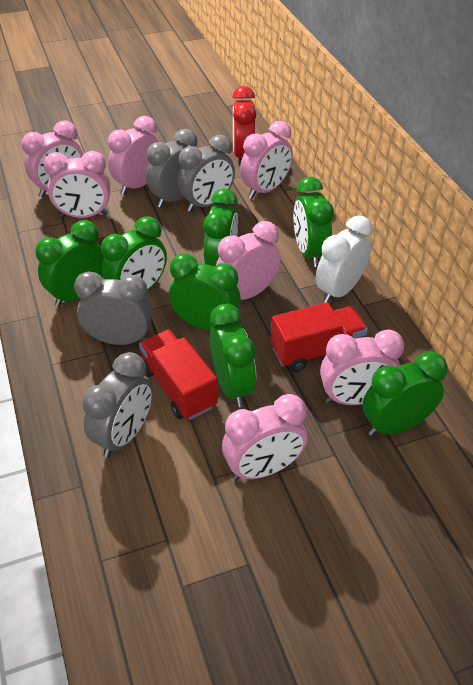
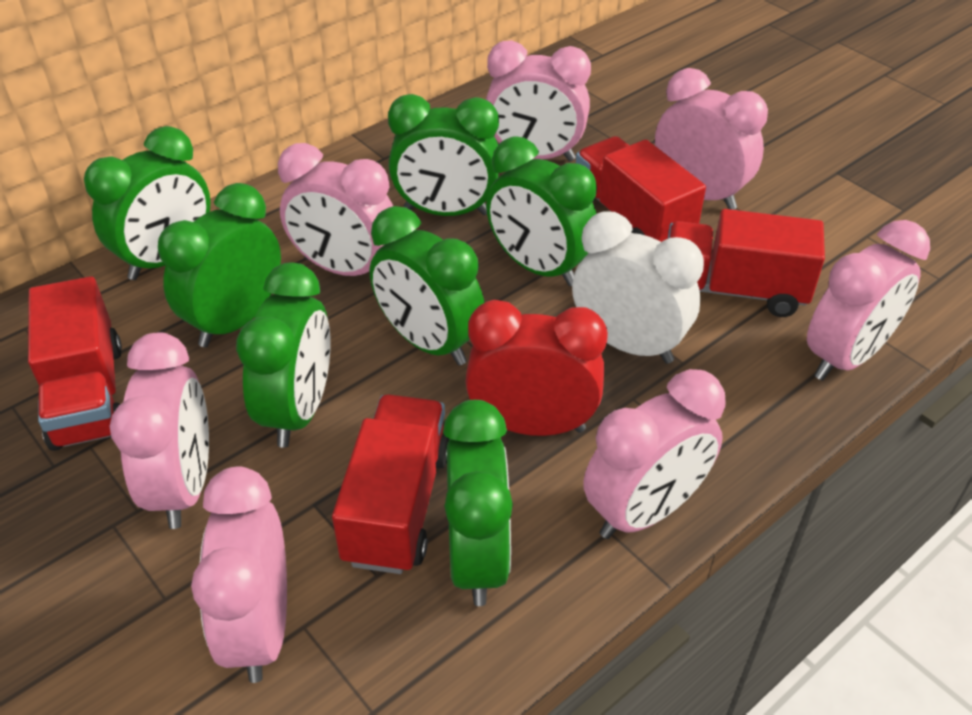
grey clock: 4 -> 0
red truck: 2 -> 4

